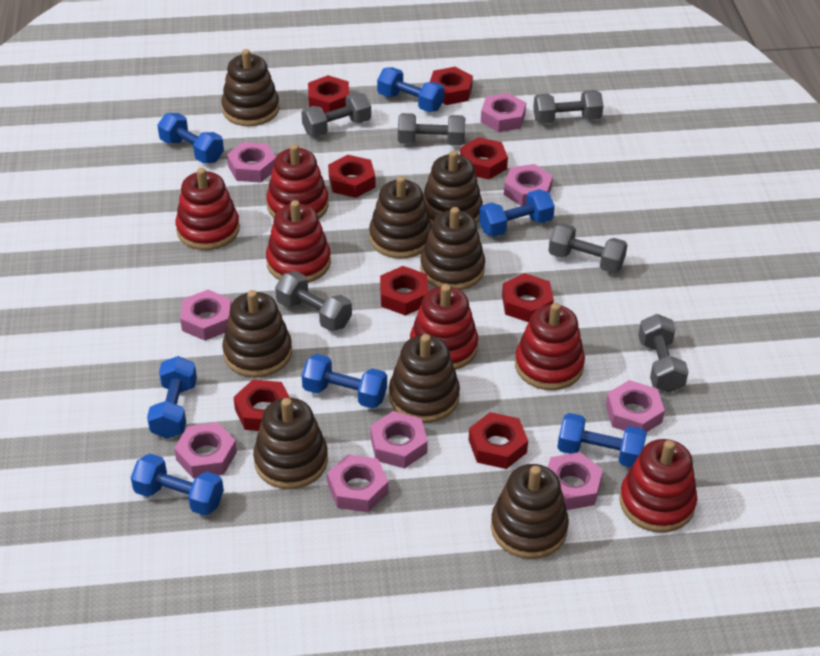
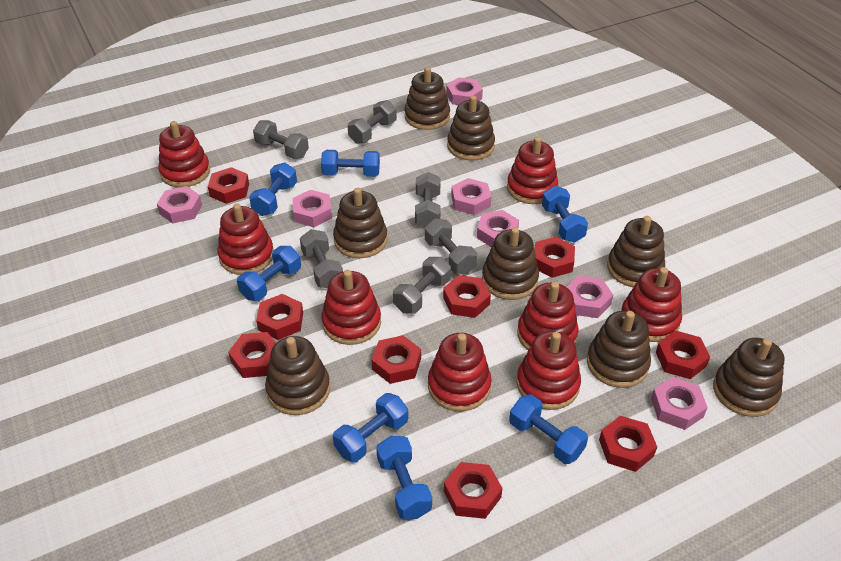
pink nut: 9 -> 7
red nut: 8 -> 9
red stacking toy: 6 -> 8

